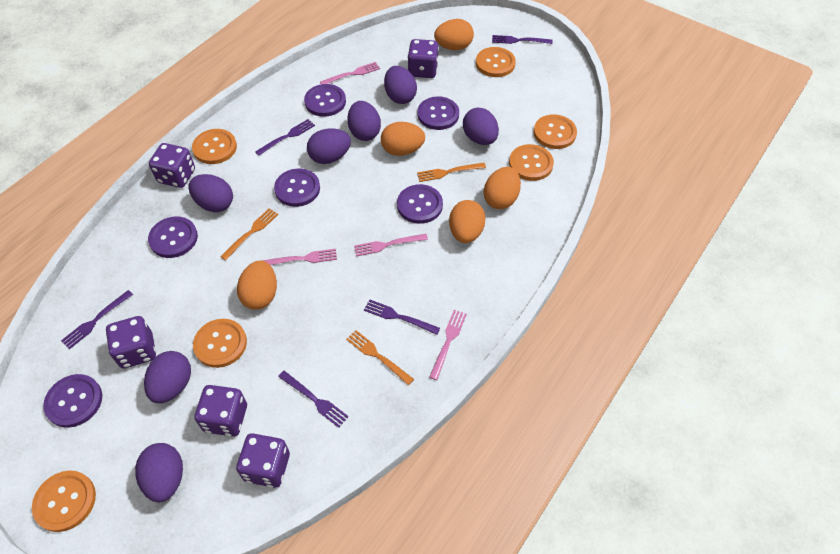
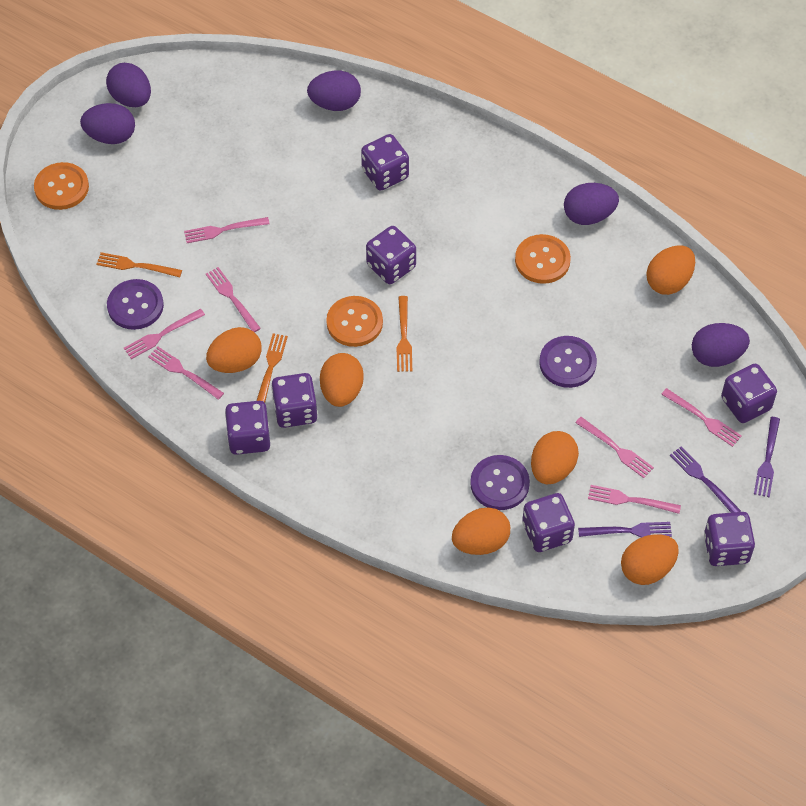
orange button: 6 -> 3
orange egg: 5 -> 6
pink fork: 4 -> 7
purple button: 6 -> 3
purple dice: 5 -> 7
purple egg: 7 -> 5
purple fork: 5 -> 3

